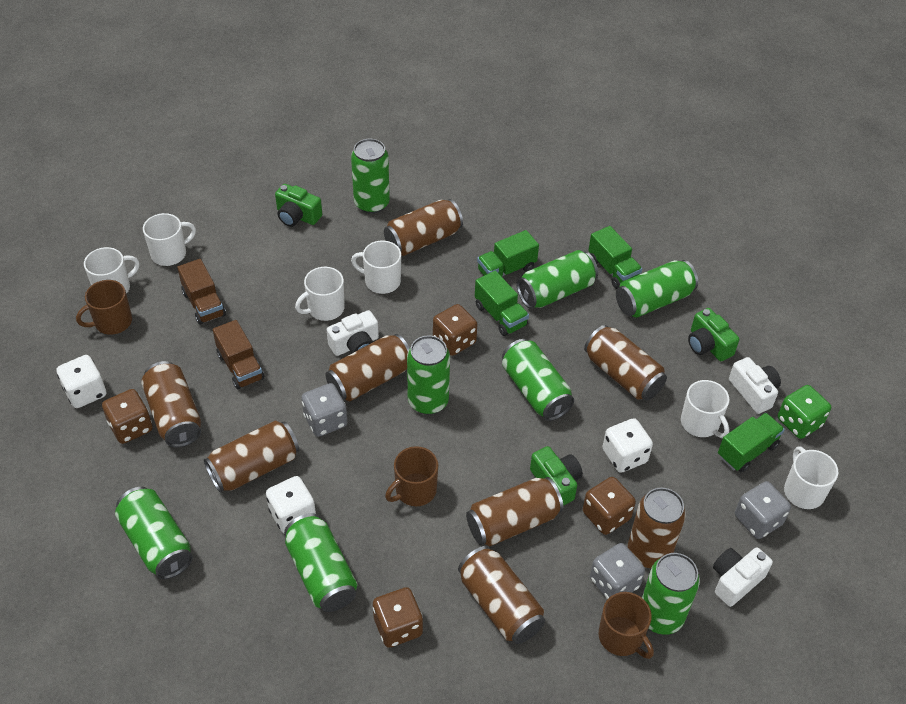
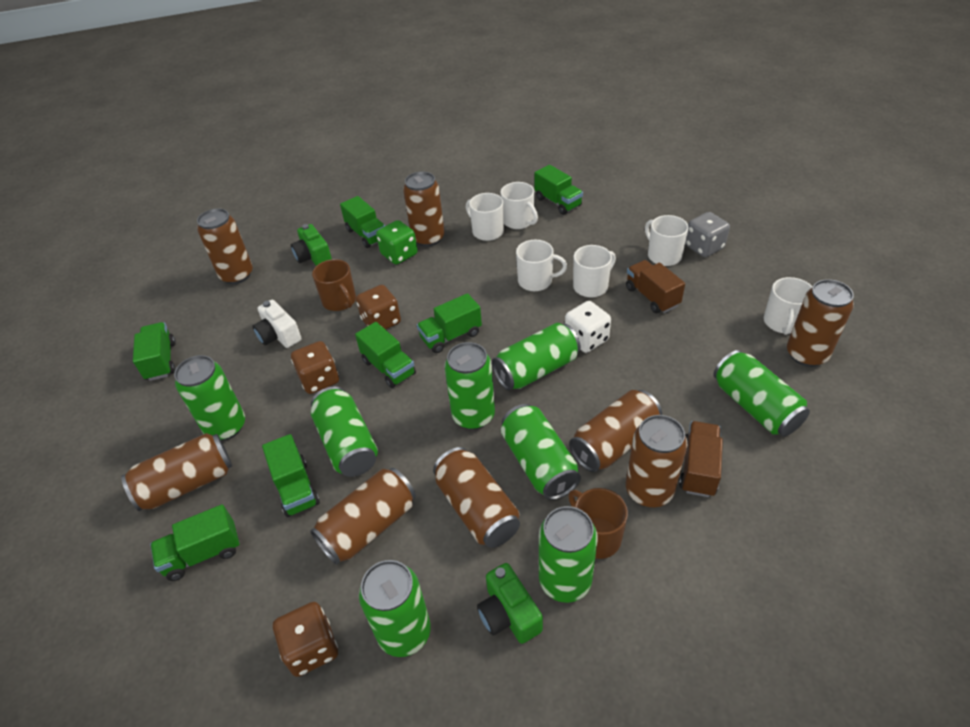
brown dice: 4 -> 3
brown mug: 3 -> 2
green camera: 3 -> 2
green truck: 4 -> 7
grey dice: 3 -> 1
white camera: 3 -> 1
white dice: 3 -> 1

